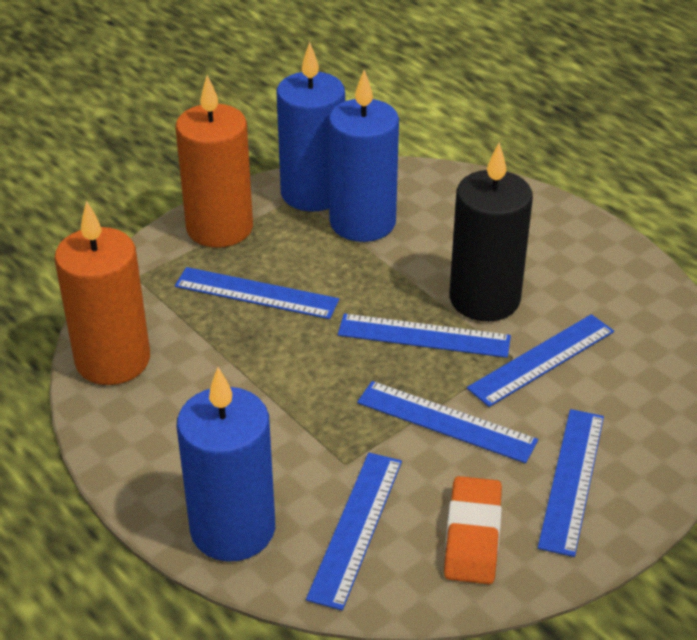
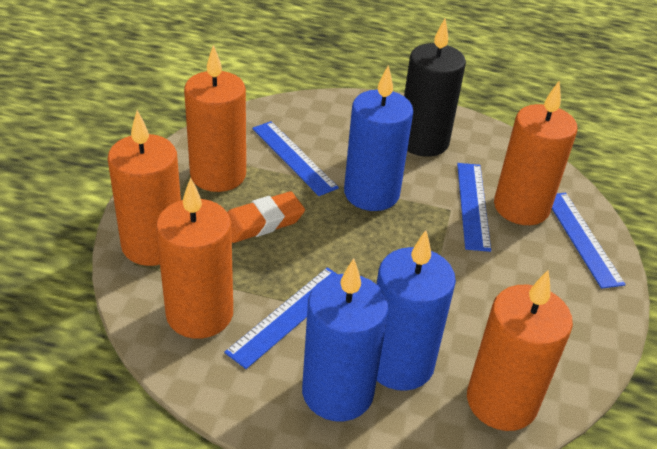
blue ruler: 6 -> 4
orange candle: 2 -> 5

